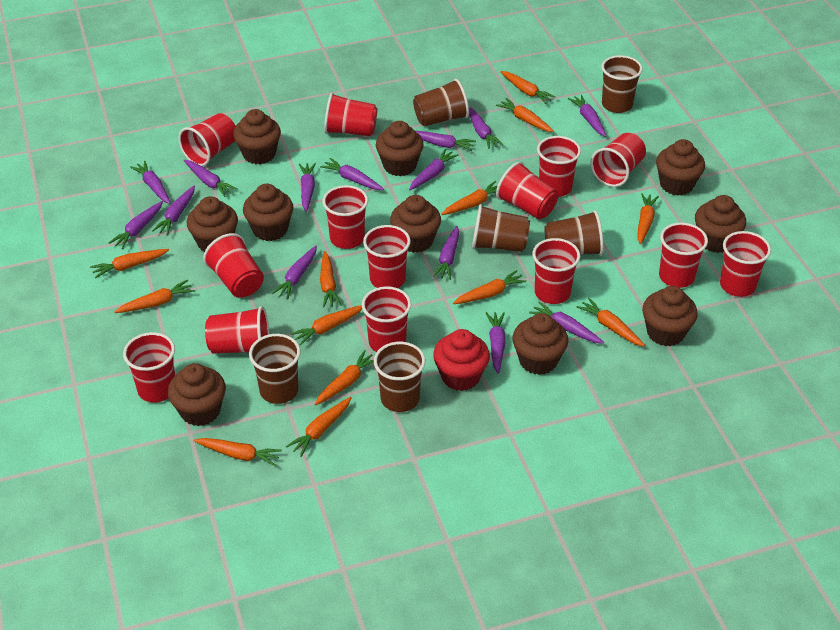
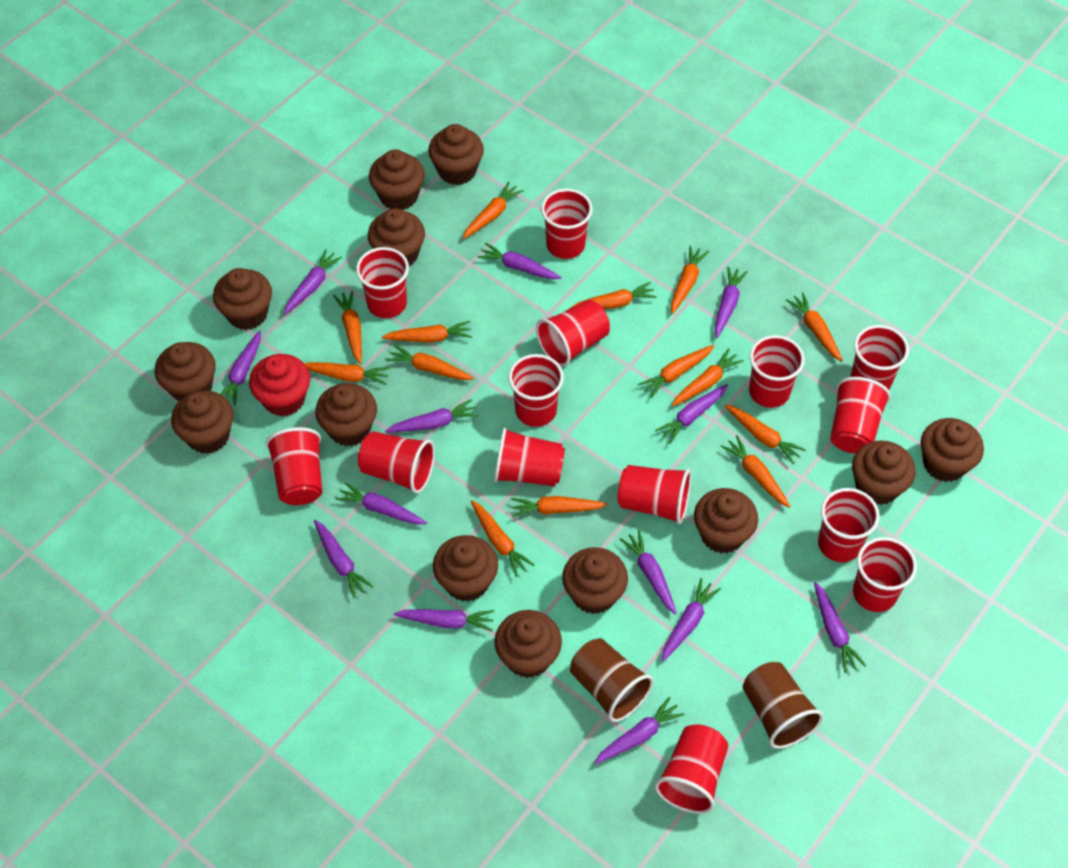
brown cup: 6 -> 2
brown cupcake: 10 -> 13
orange carrot: 13 -> 14
purple carrot: 14 -> 13

